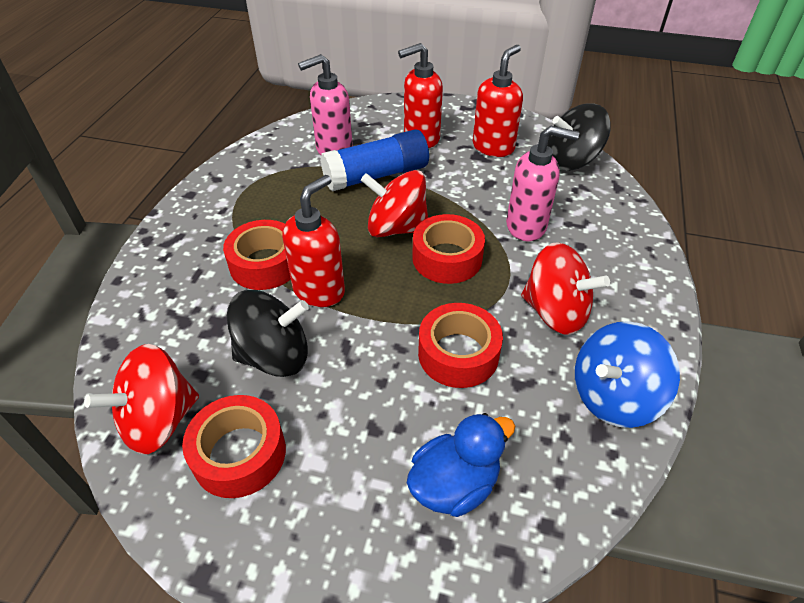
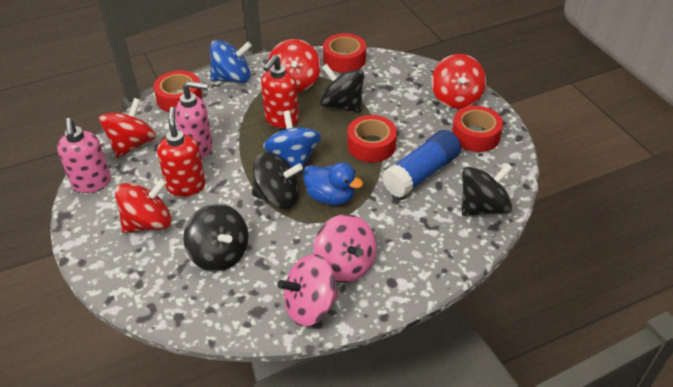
black spinning top: 2 -> 4
blue spinning top: 1 -> 2
pink spinning top: 0 -> 2
red soap dispenser: 3 -> 2
red spinning top: 3 -> 4

